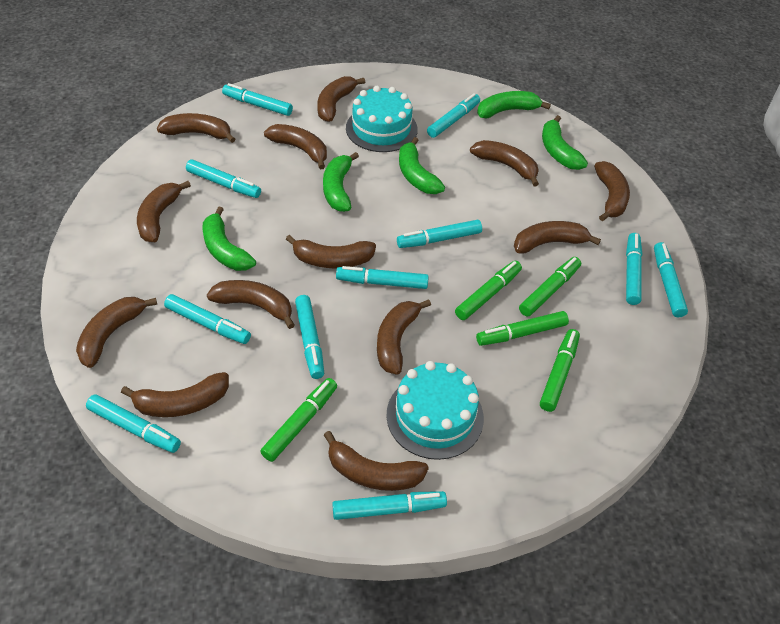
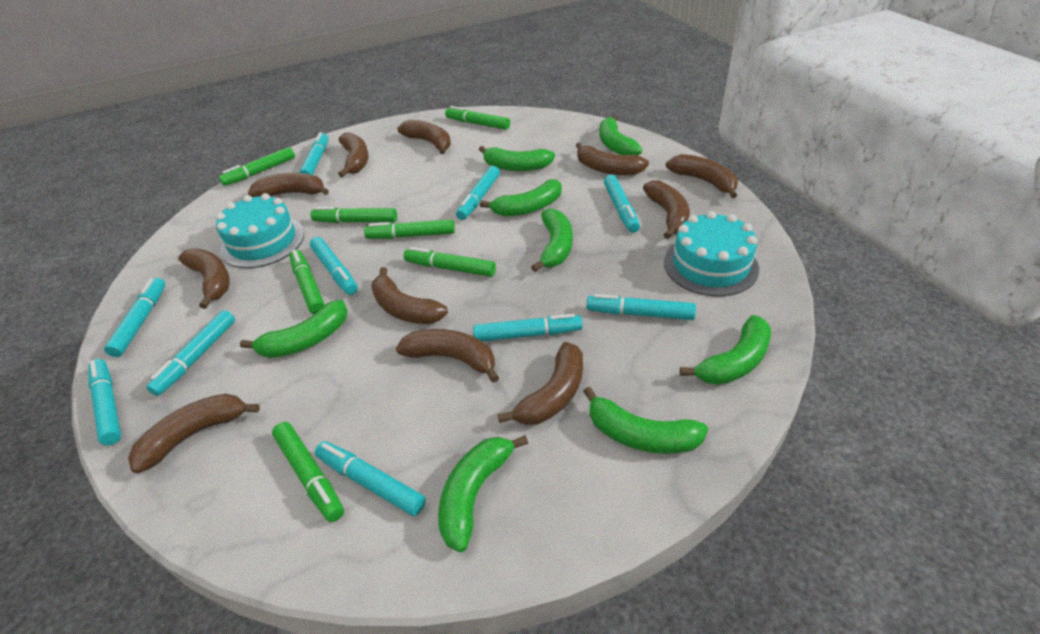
brown banana: 13 -> 11
green banana: 5 -> 8
green marker: 5 -> 7
turquoise marker: 11 -> 10

